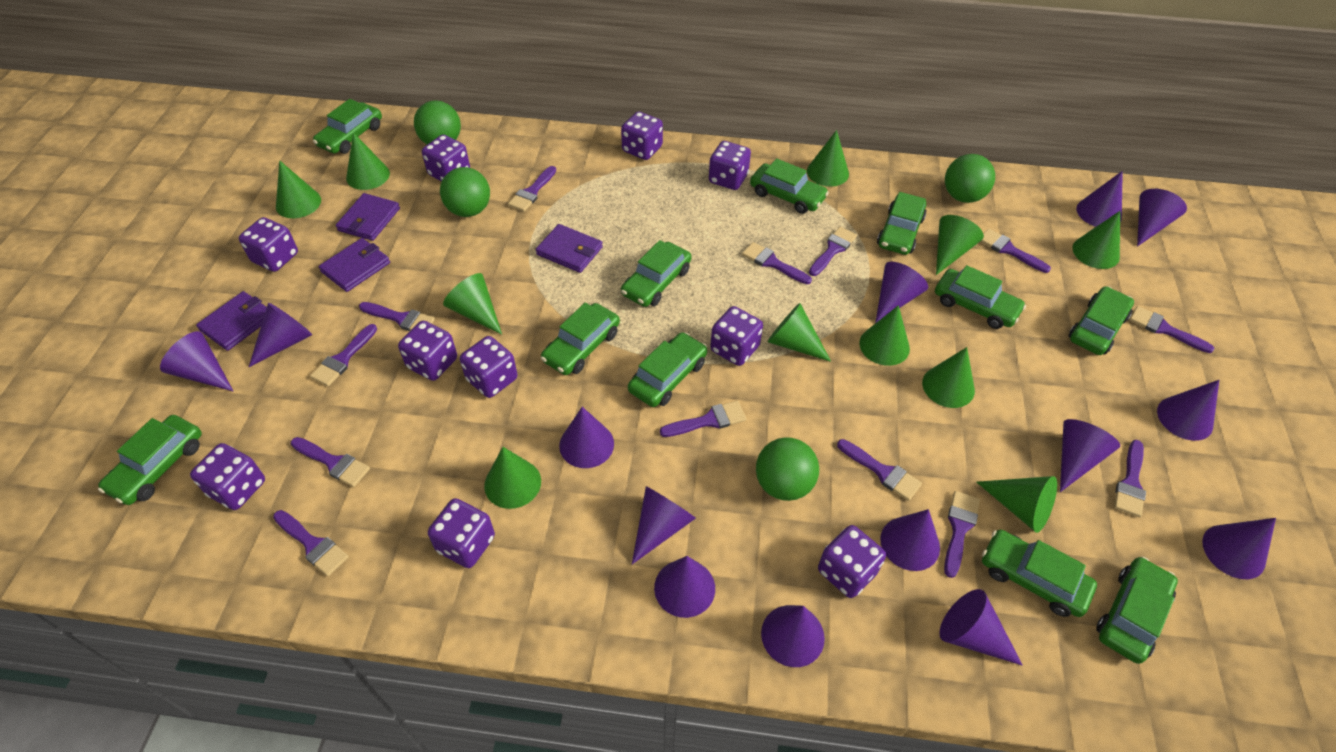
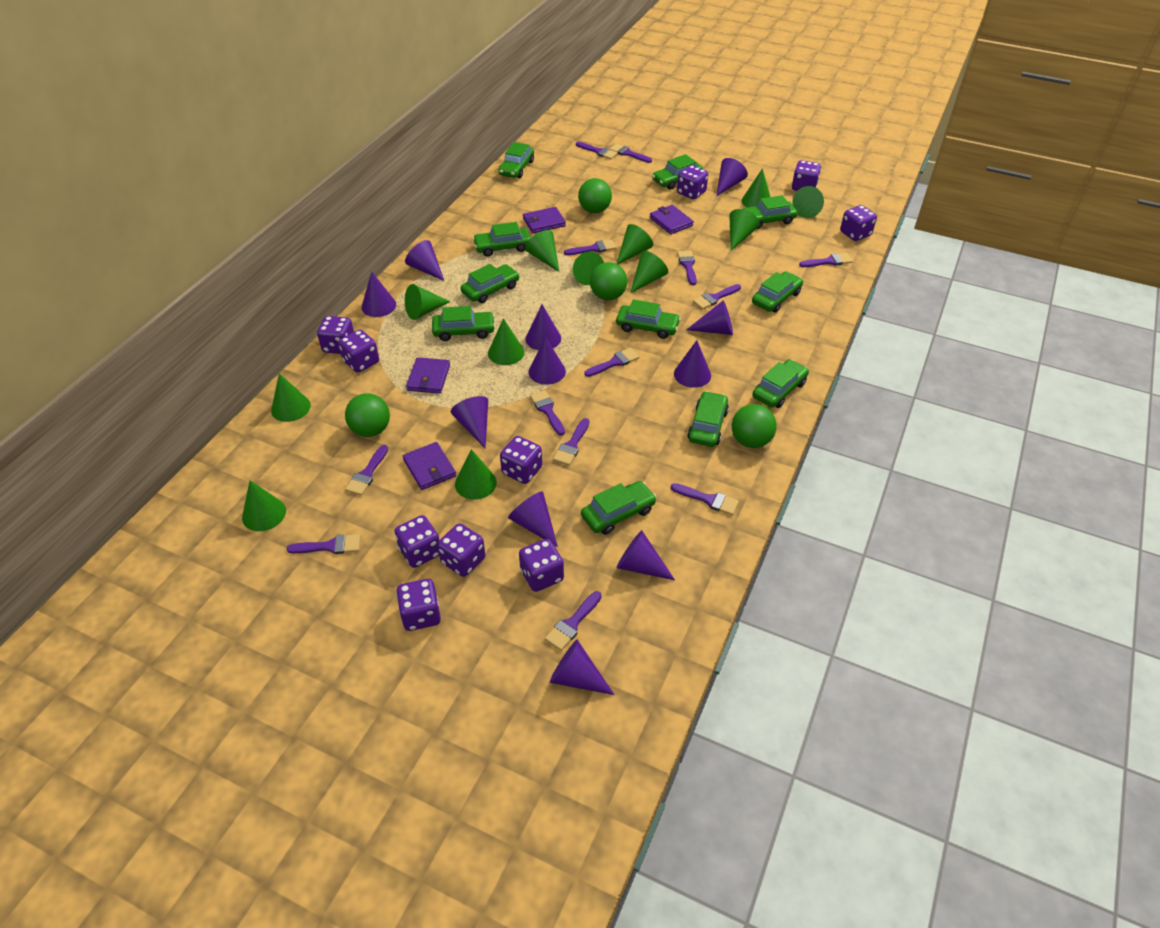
green cone: 11 -> 12
purple cone: 14 -> 11

